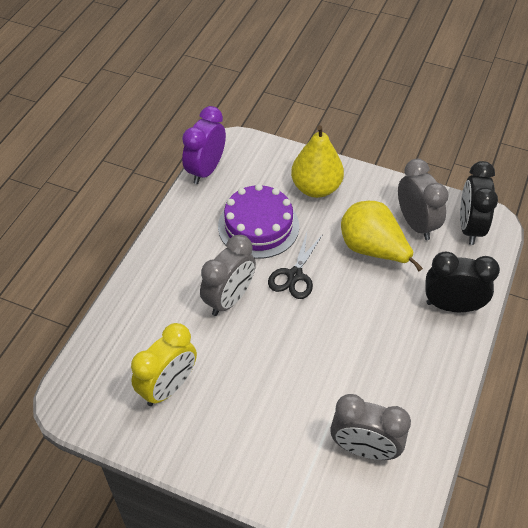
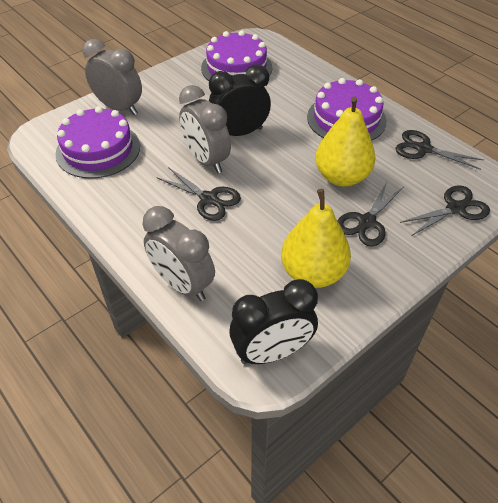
black scissors: 1 -> 4
purple cake: 1 -> 3
purple clock: 1 -> 0
yellow clock: 1 -> 0

